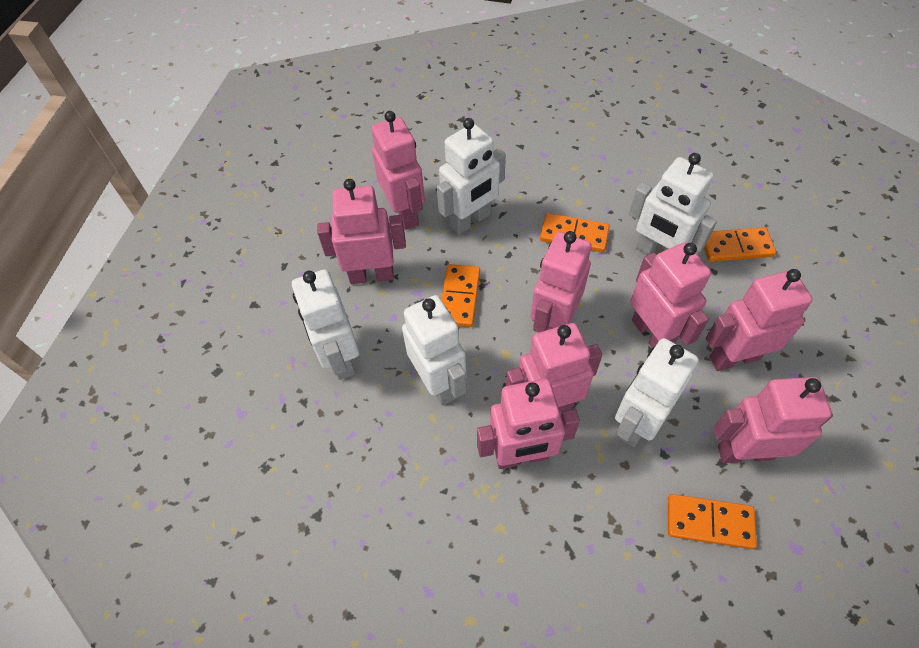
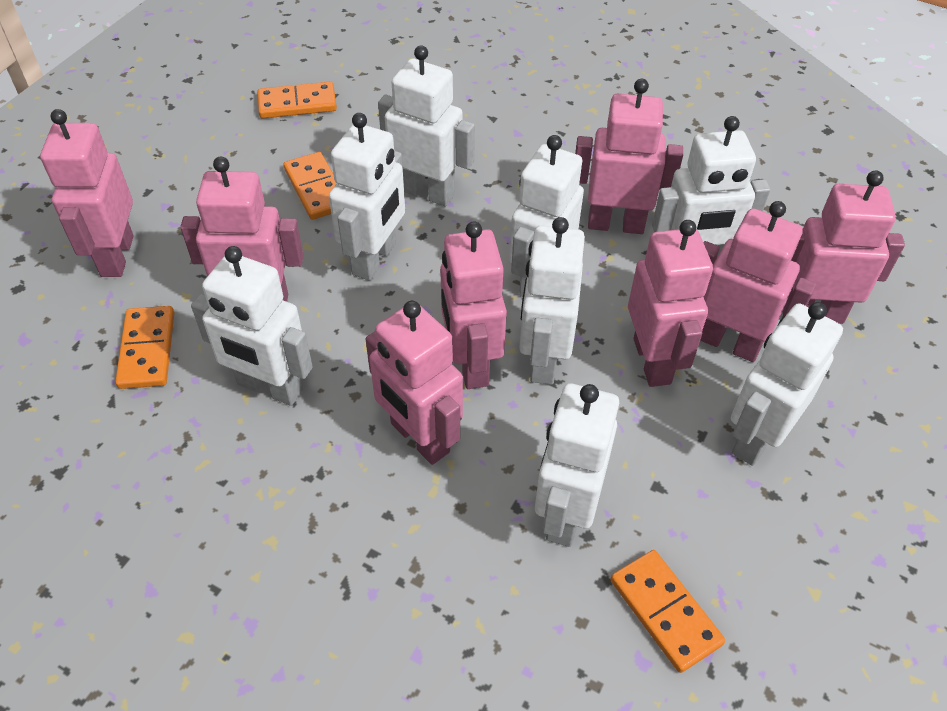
white robot: 5 -> 8

